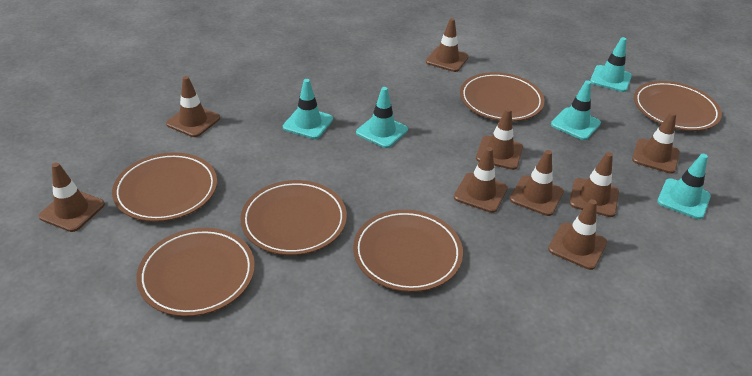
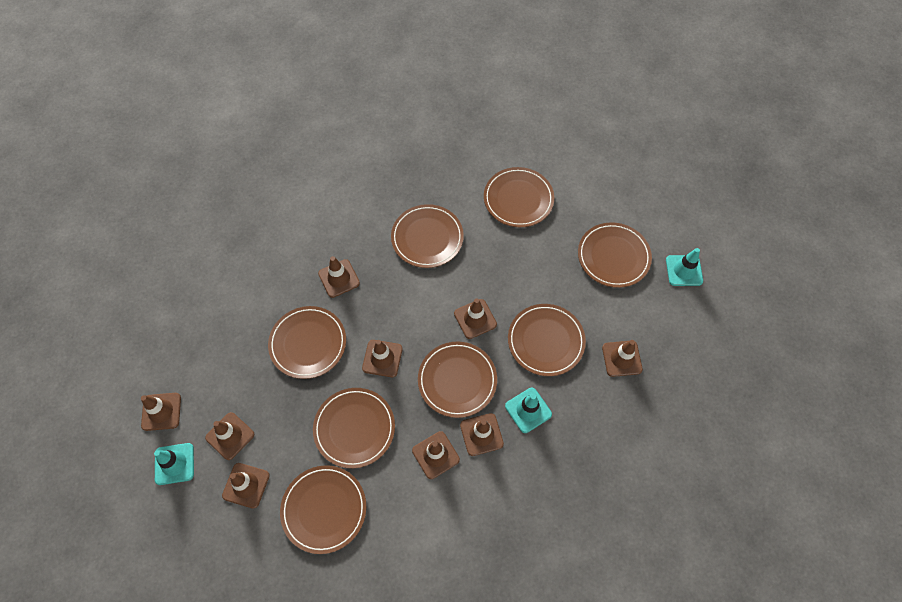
brown plate: 6 -> 8
turquoise traffic cone: 5 -> 3

